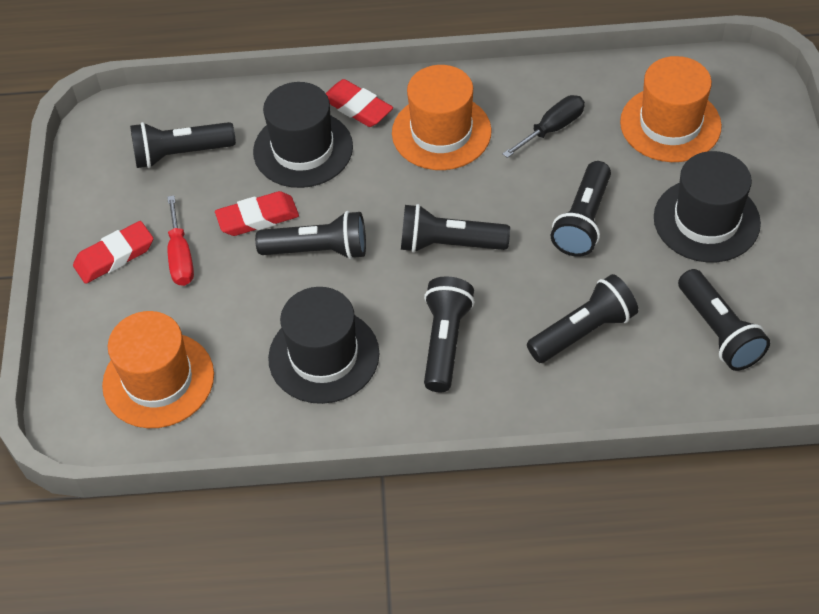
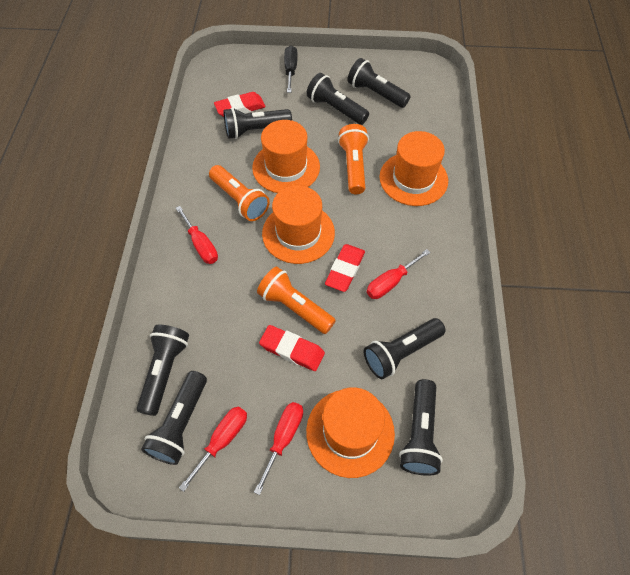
black hat: 3 -> 0
orange flashlight: 0 -> 3
orange hat: 3 -> 4
red screwdriver: 1 -> 4

